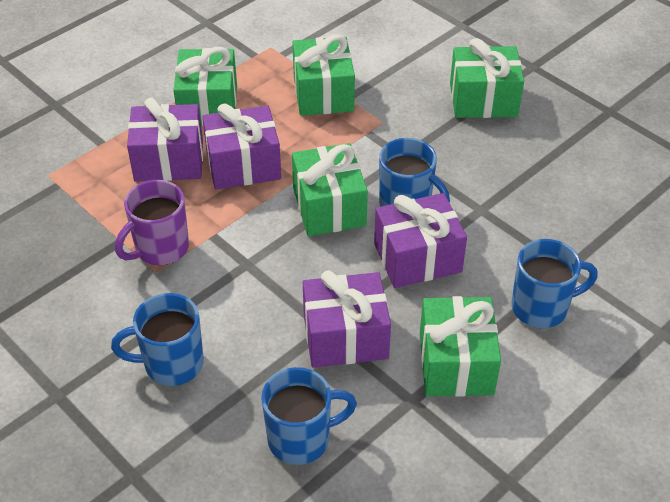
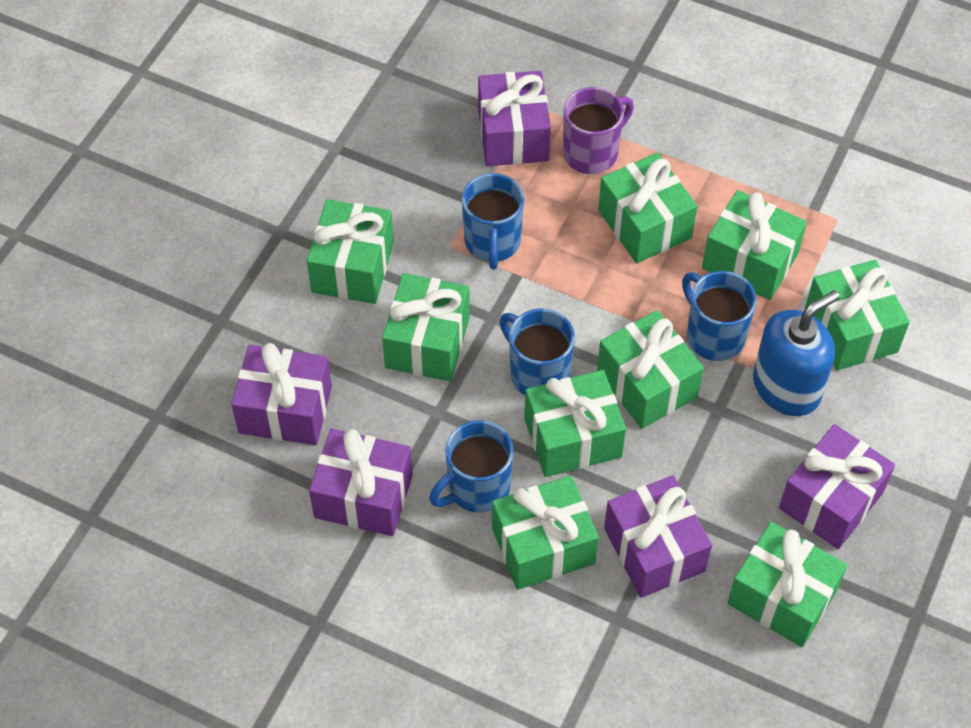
blue soap dispenser: 0 -> 1
green gift: 5 -> 9
purple gift: 4 -> 5

